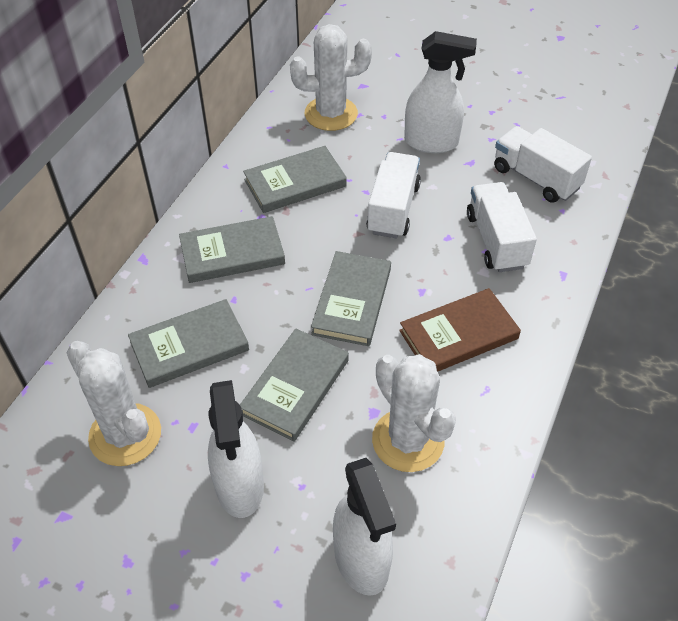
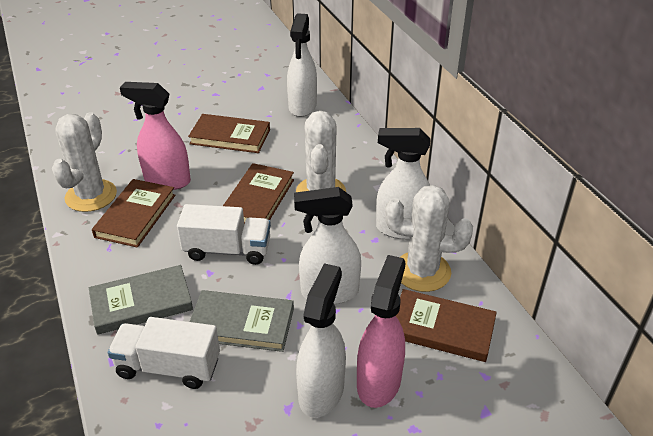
brown book: 1 -> 4
grey book: 5 -> 2
pink spray bottle: 0 -> 2
white spray bottle: 3 -> 4
white truck: 3 -> 2

